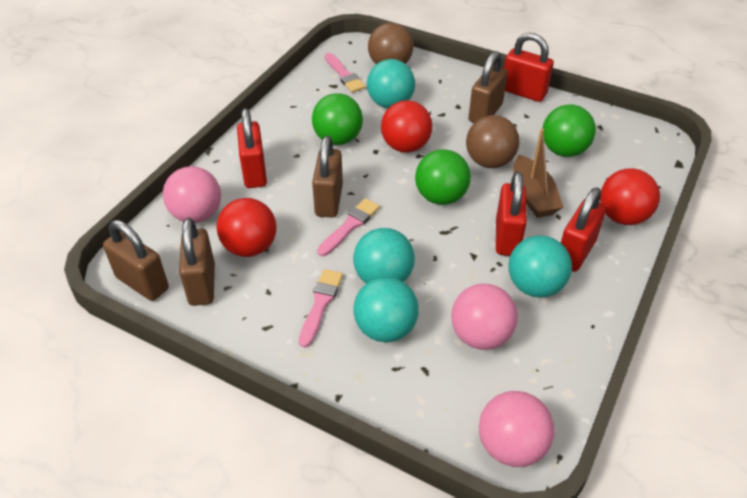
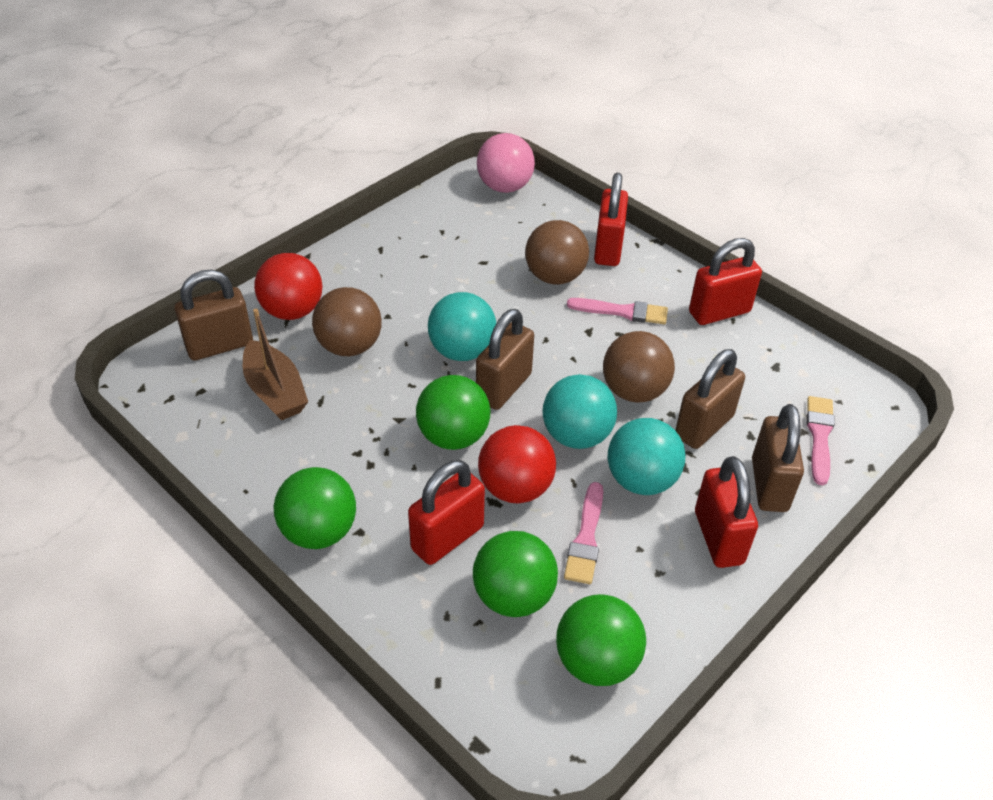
brown ball: 2 -> 3
green ball: 3 -> 4
pink ball: 3 -> 1
red ball: 3 -> 2
turquoise ball: 4 -> 3

